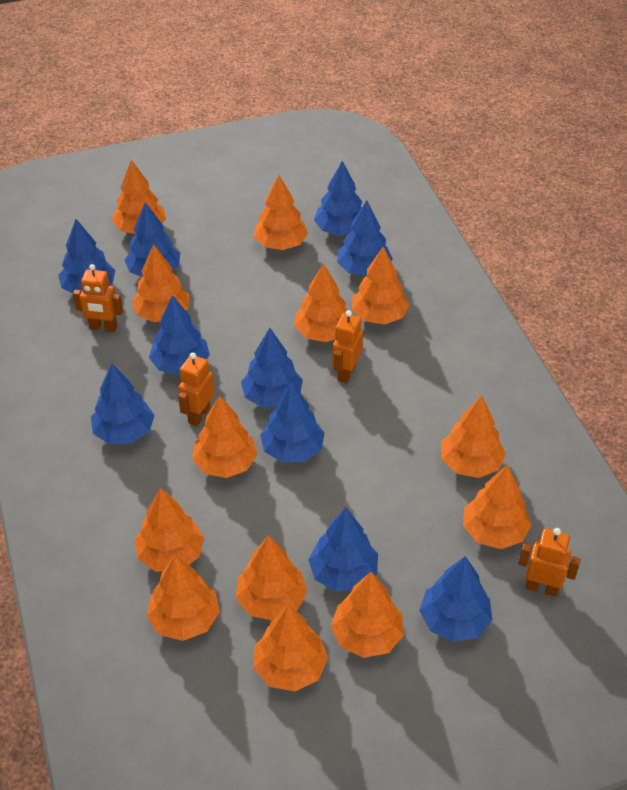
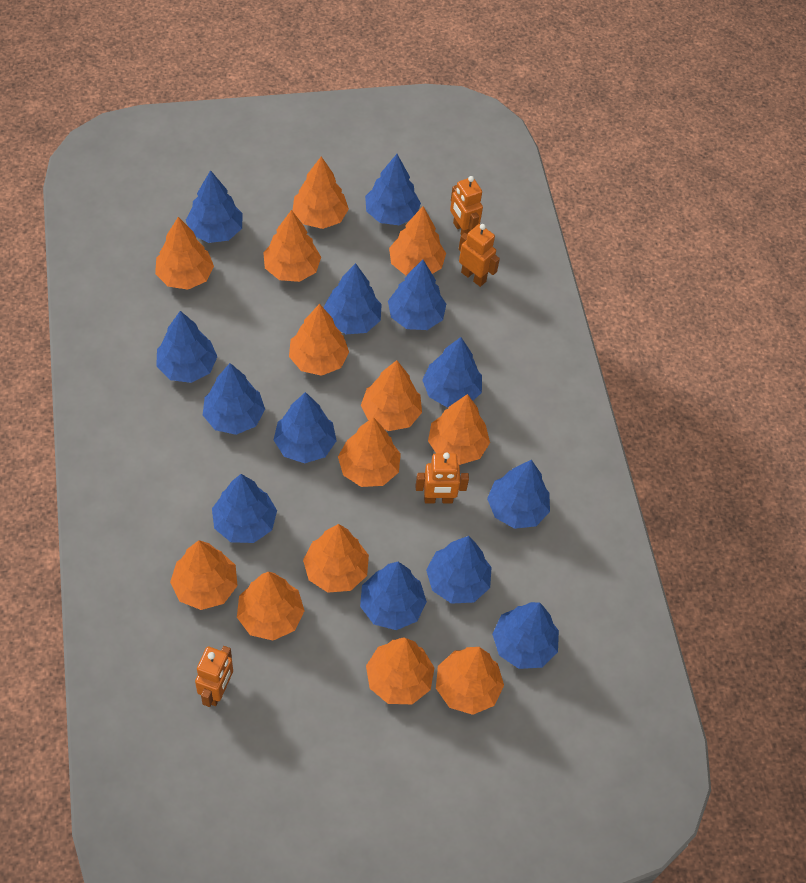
blue tree: 10 -> 13

